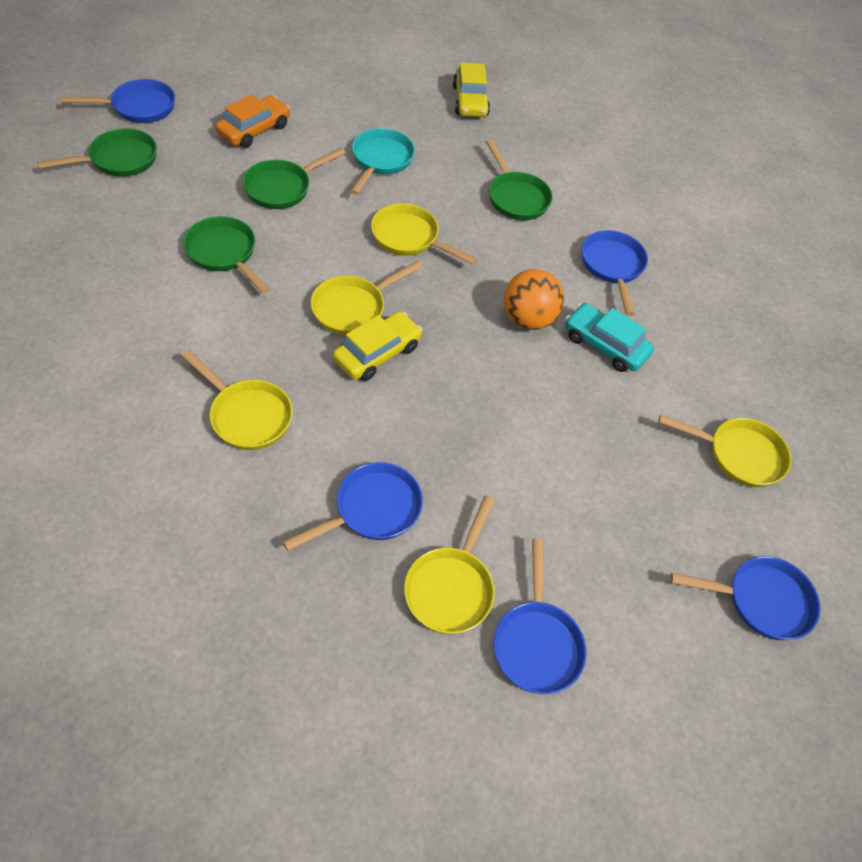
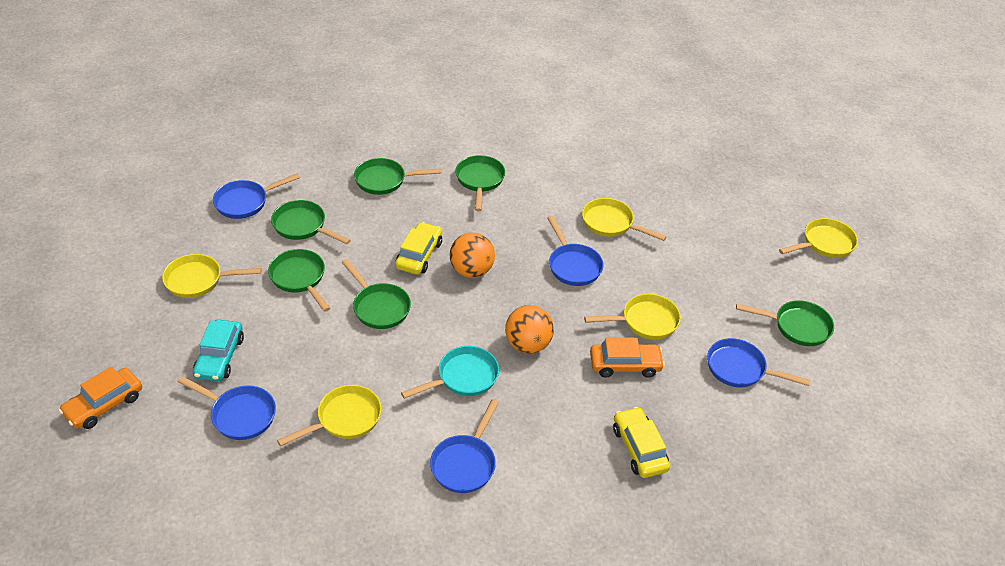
green pan: 4 -> 6
orange ball: 1 -> 2
orange car: 1 -> 2

